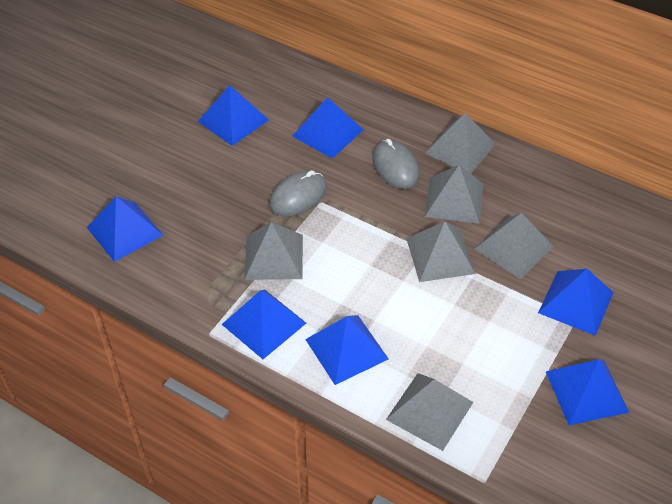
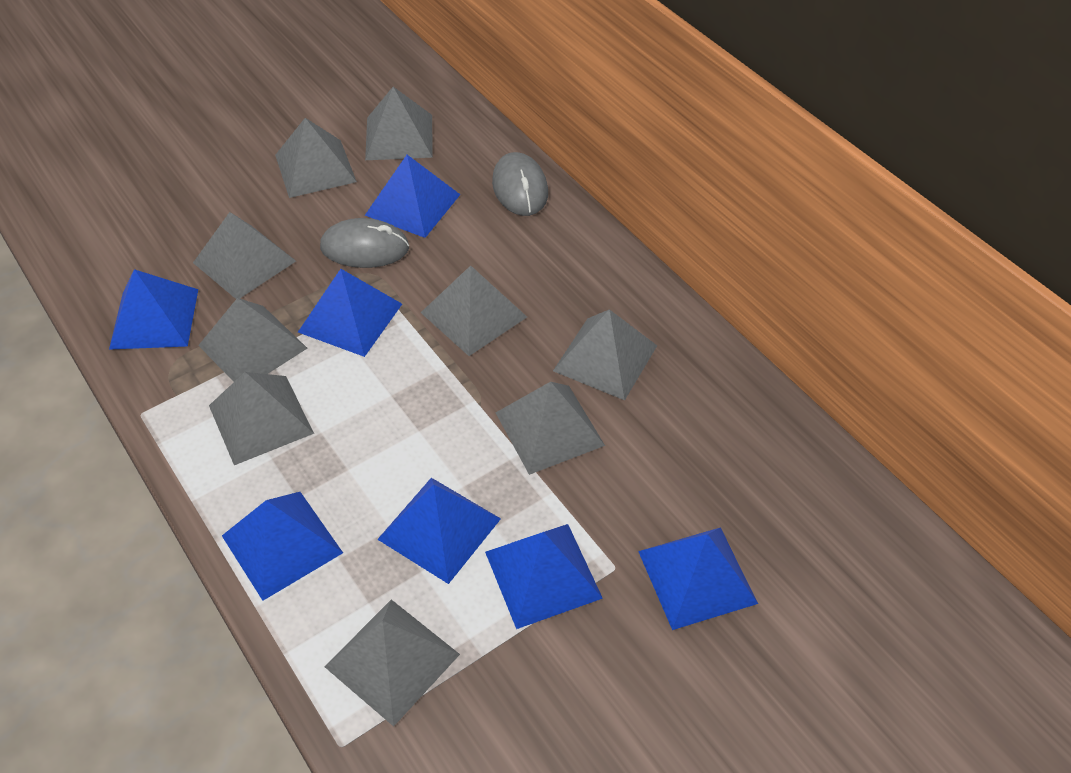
grey pyramid: 6 -> 9

